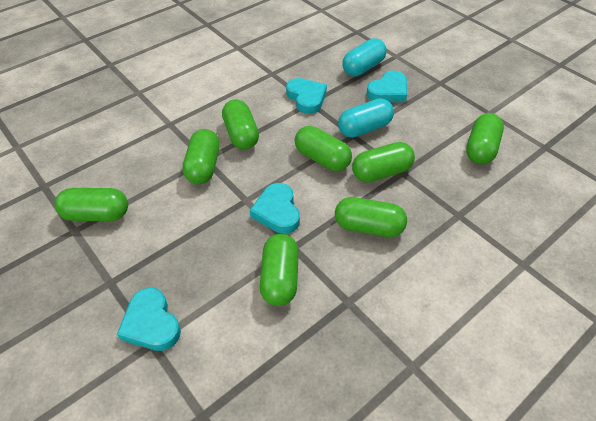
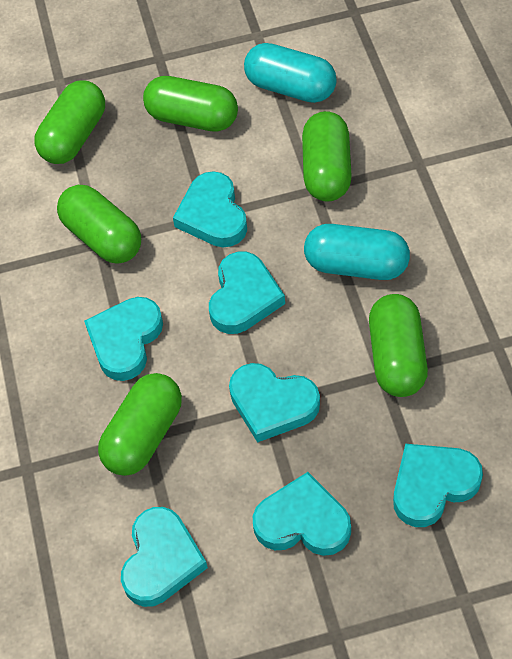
green capsule: 8 -> 6
turquoise heart: 4 -> 7

